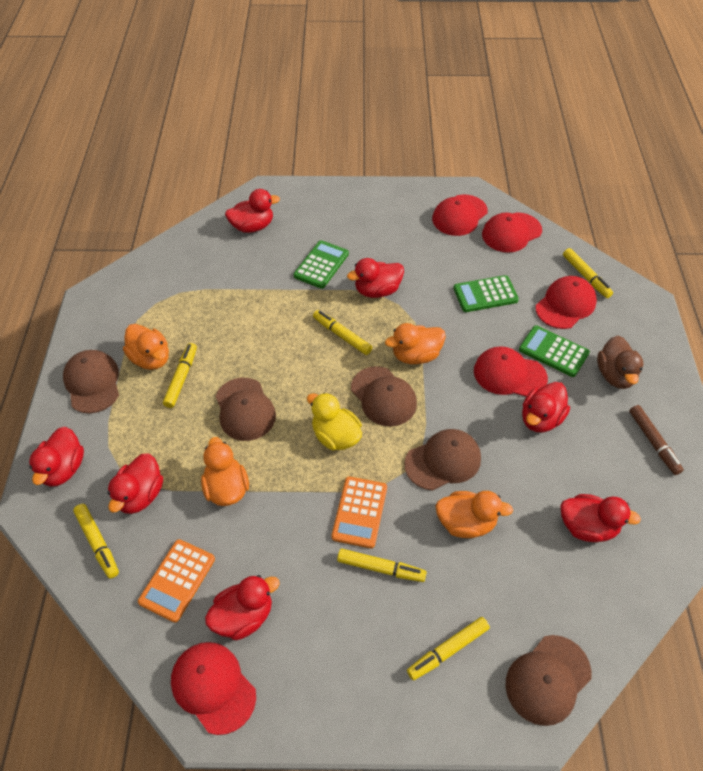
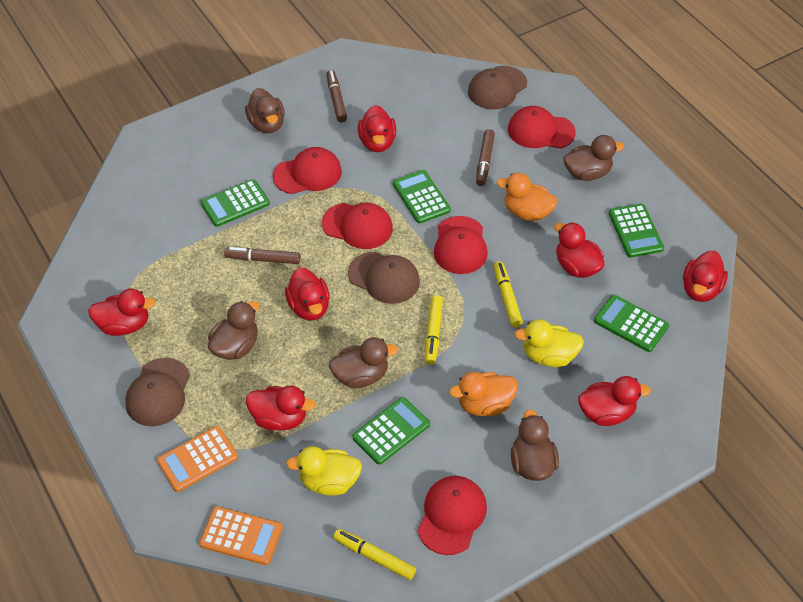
brown cap: 5 -> 3
brown duck: 1 -> 5
brown marker: 1 -> 3
green calculator: 3 -> 5
orange duck: 4 -> 2
yellow duck: 1 -> 2
yellow marker: 6 -> 3

